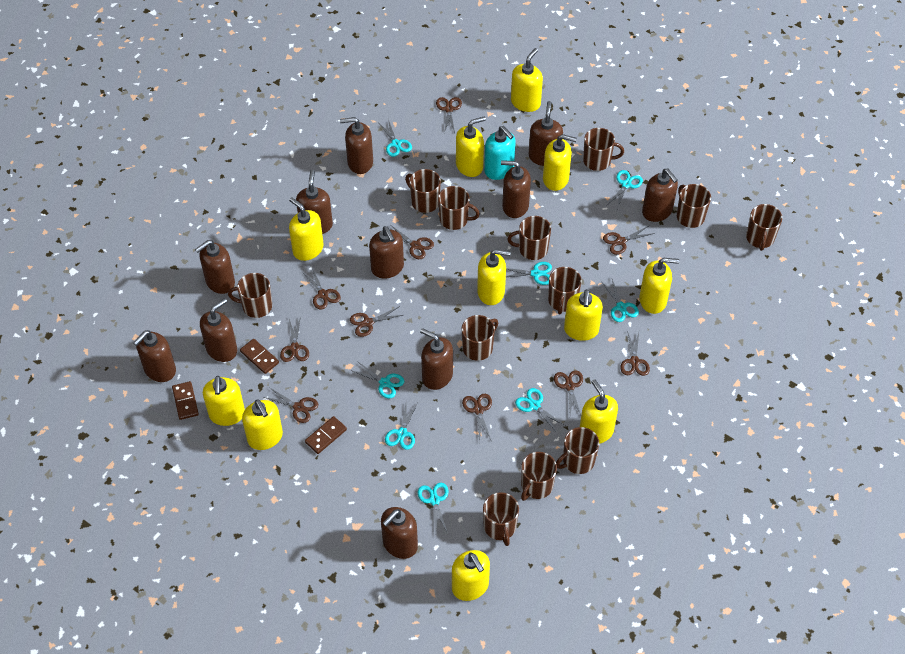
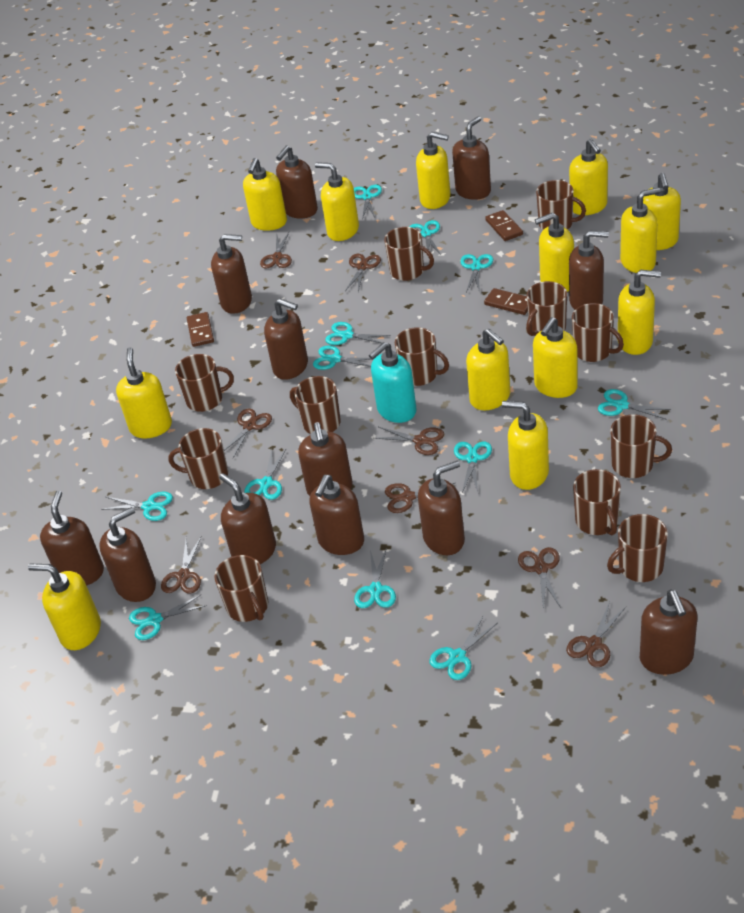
brown scissors: 10 -> 8
brown soap dispenser: 11 -> 12
turquoise scissors: 8 -> 12
yellow soap dispenser: 11 -> 13

